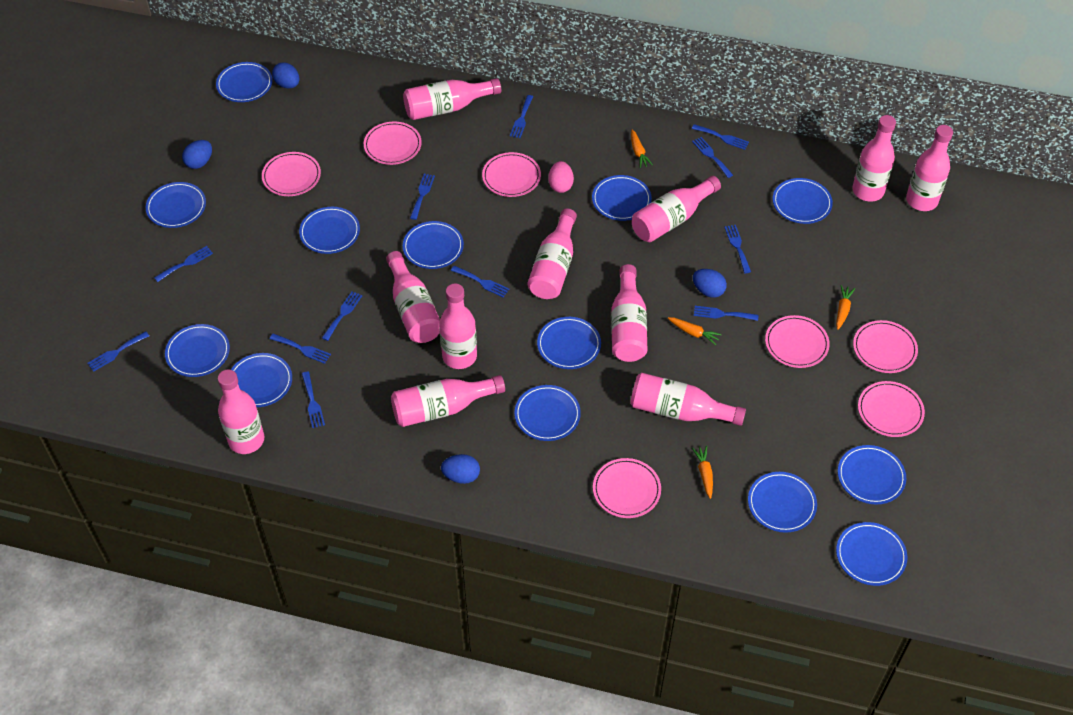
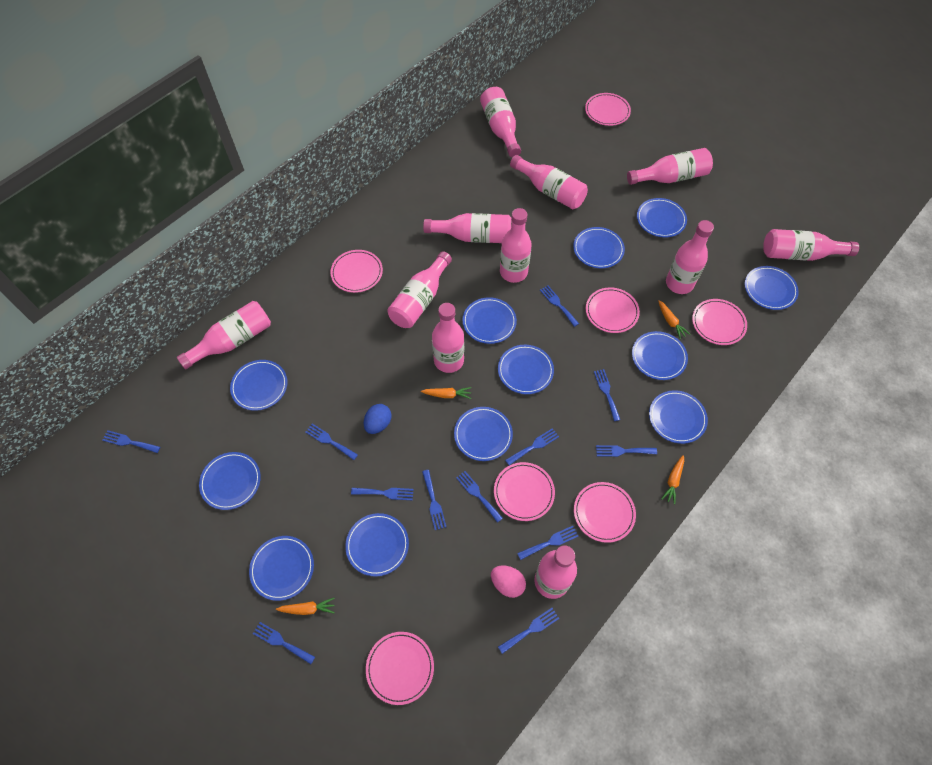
blue egg: 4 -> 1
blue plate: 13 -> 12

